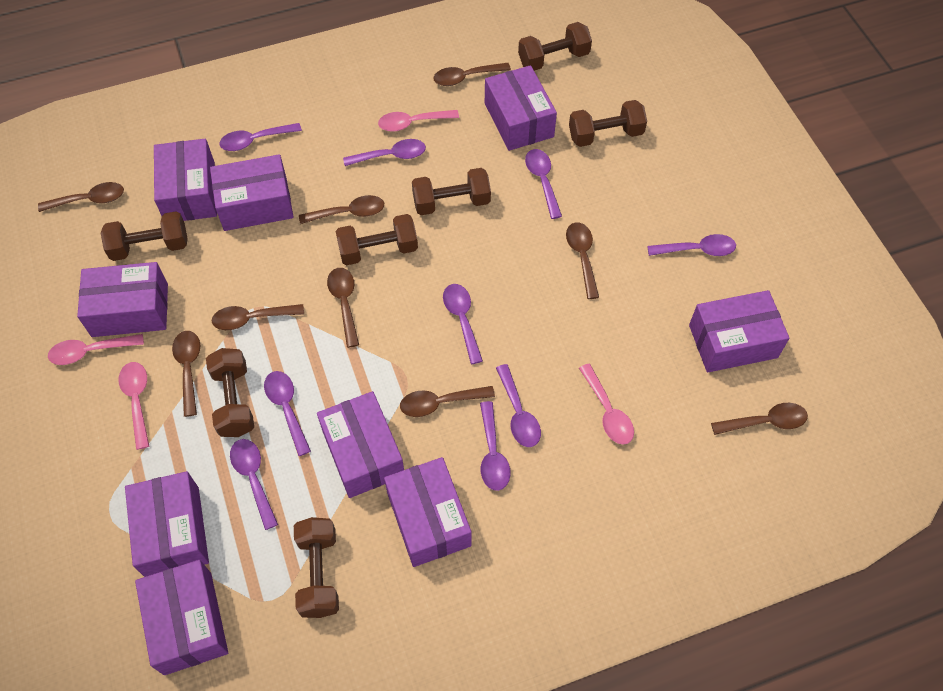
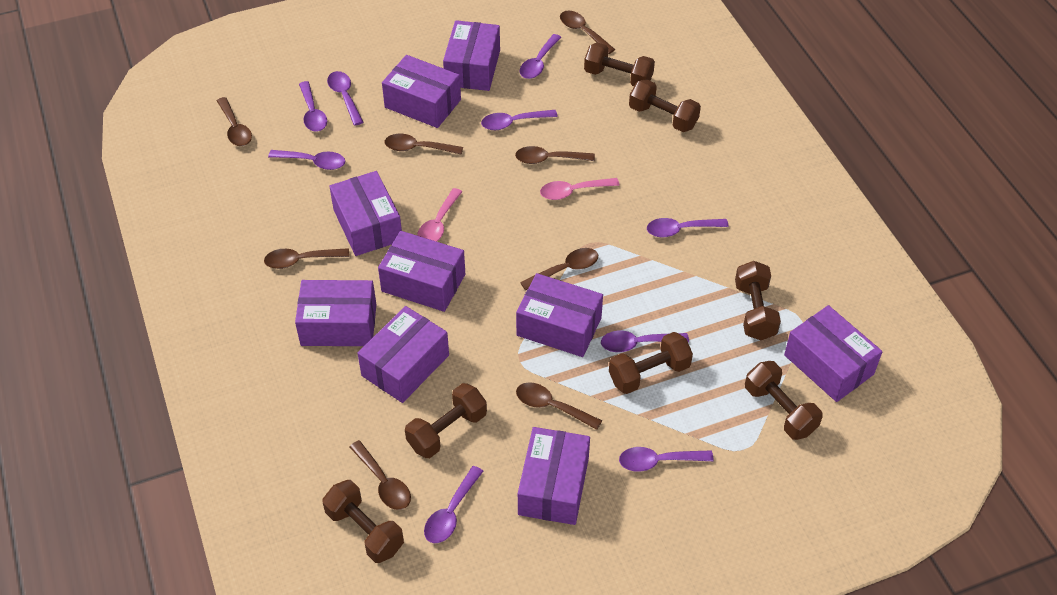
brown spoon: 9 -> 8
pink spoon: 4 -> 2

